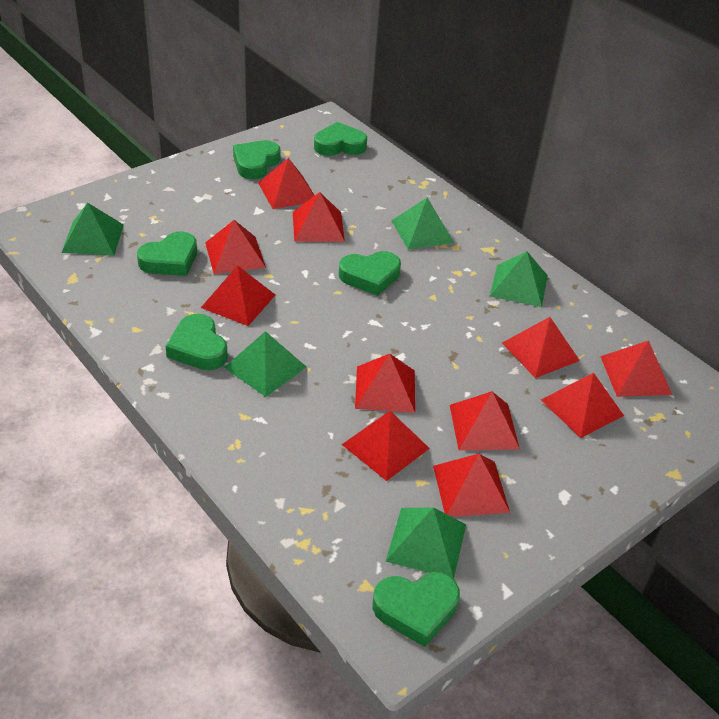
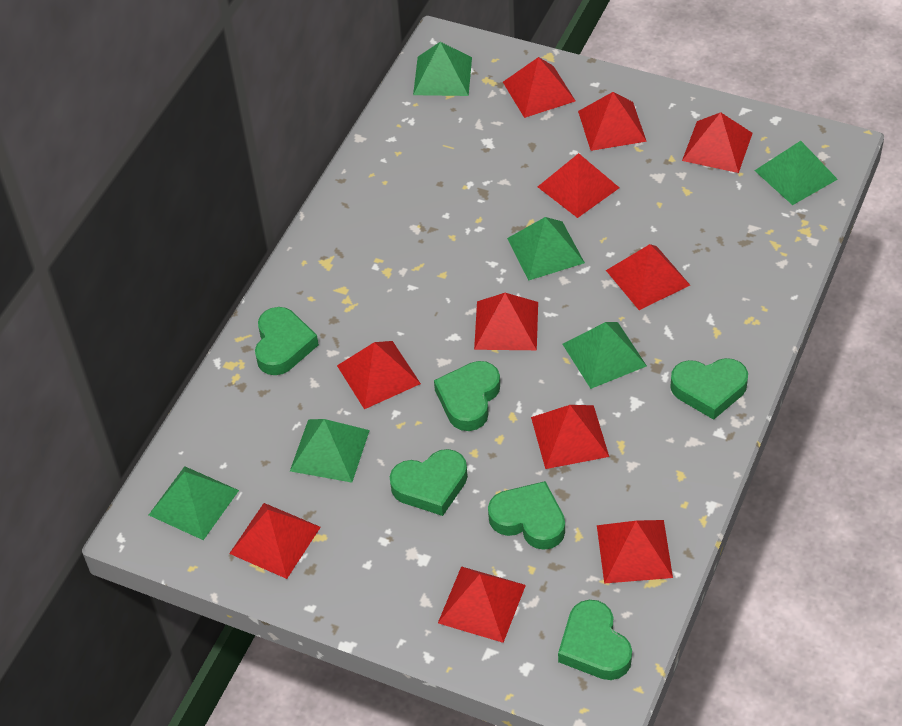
green pyramid: 5 -> 6

